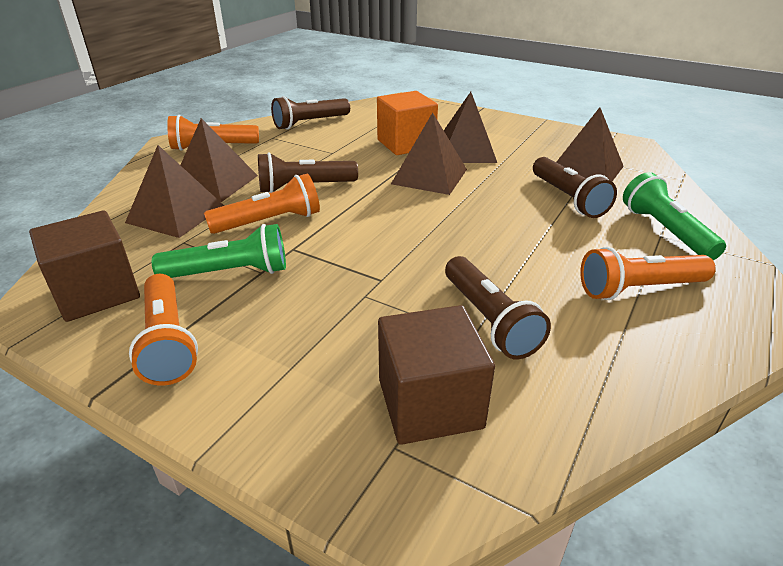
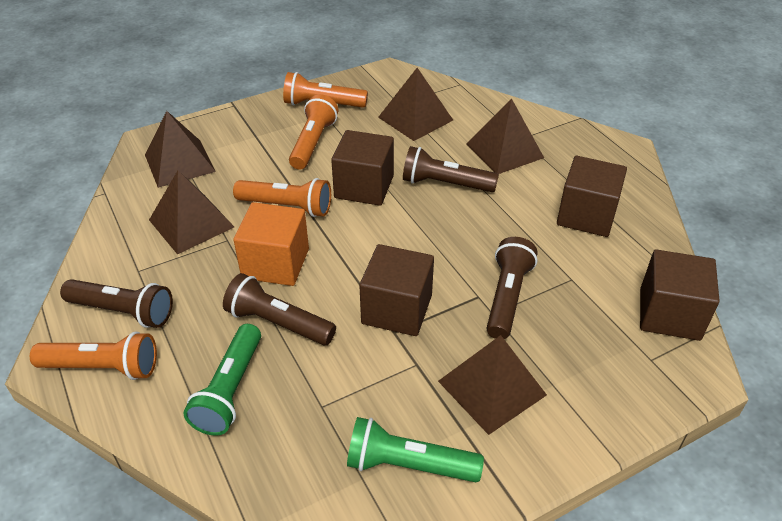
brown cube: 2 -> 4

